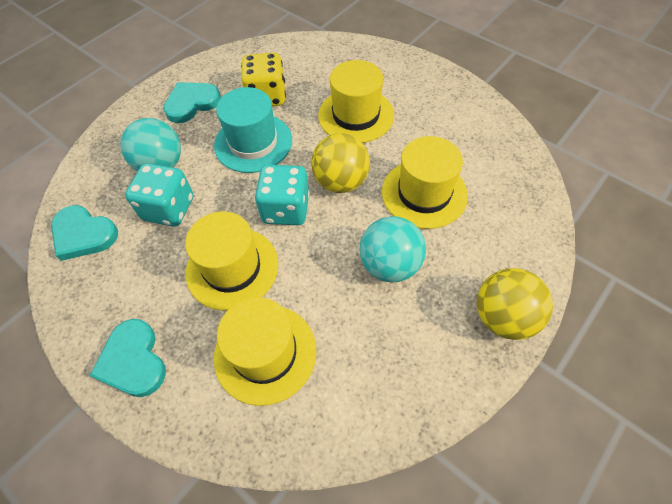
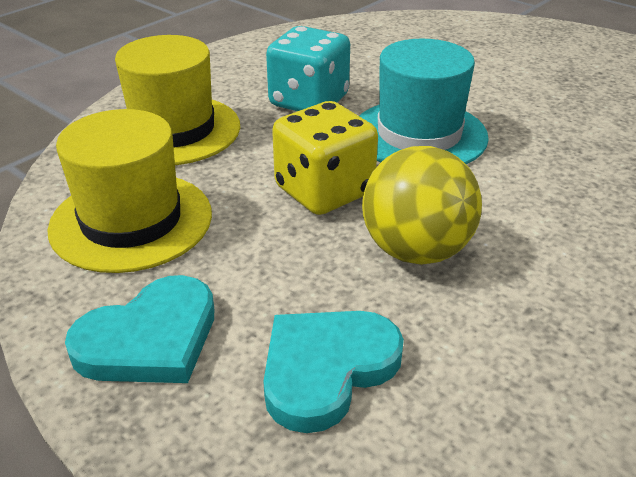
turquoise ball: 2 -> 0
turquoise dice: 2 -> 1
turquoise heart: 3 -> 2
yellow ball: 2 -> 1
yellow hat: 4 -> 2

